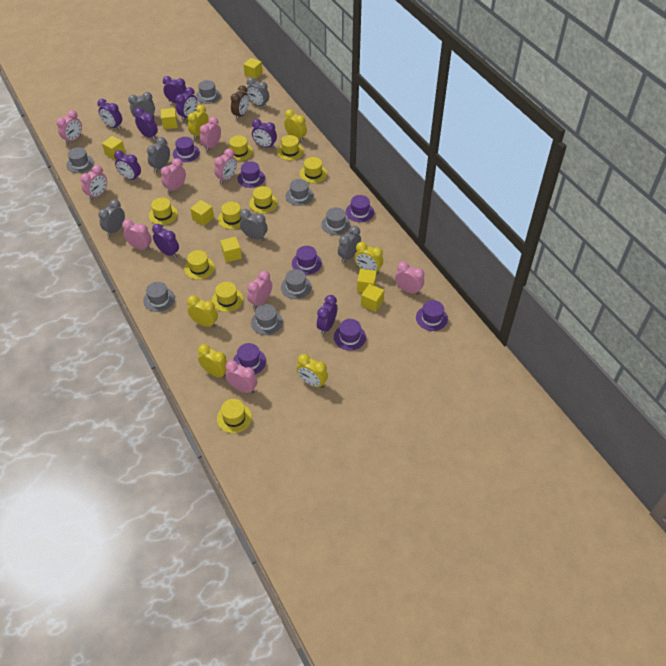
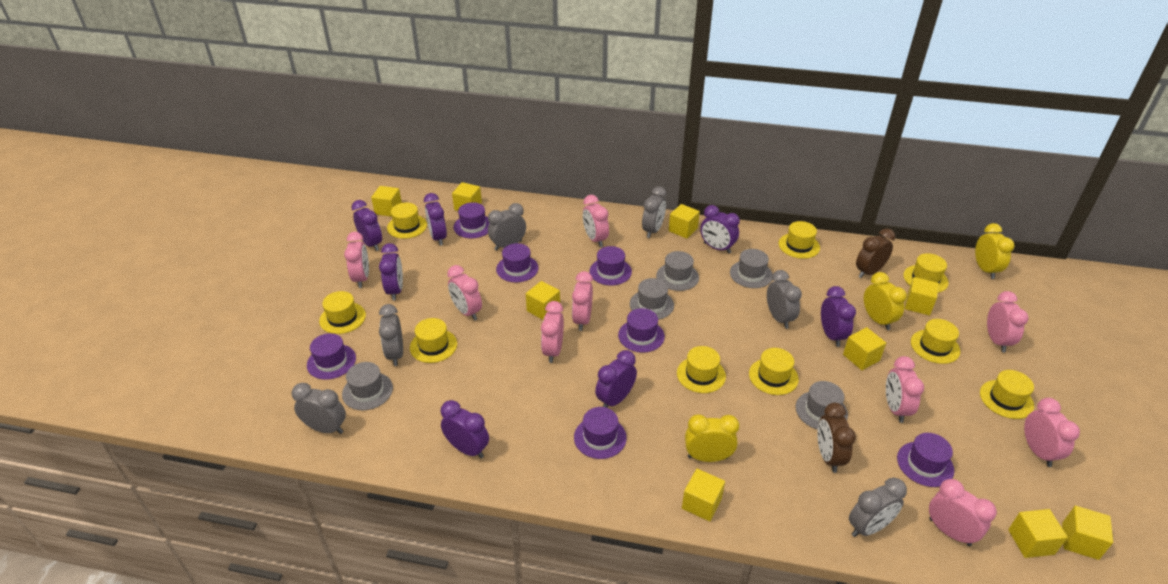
brown clock: 1 -> 2
grey hat: 7 -> 5
purple clock: 8 -> 7
yellow clock: 6 -> 3
yellow cube: 7 -> 9

